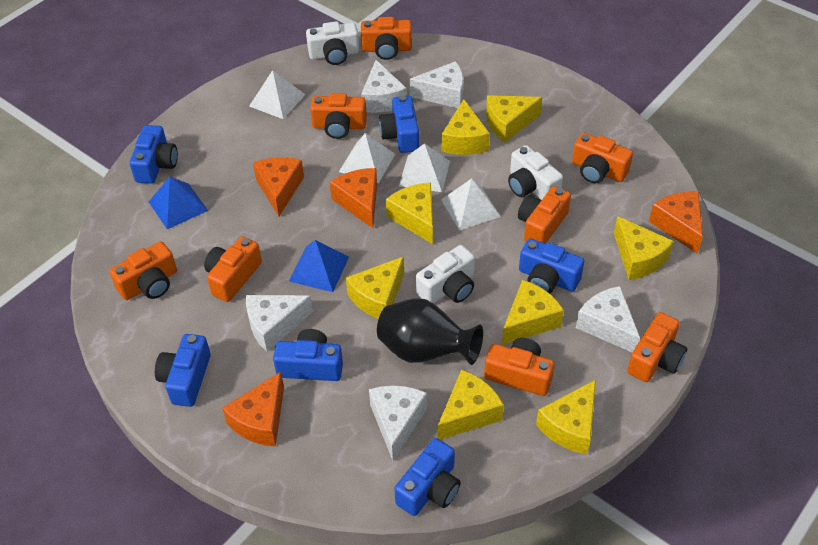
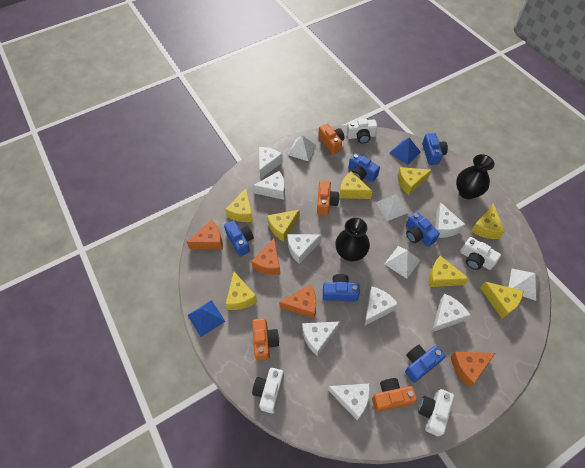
black vase: 1 -> 2
orange camera: 8 -> 4
white camera: 3 -> 4
white cheese: 5 -> 8

